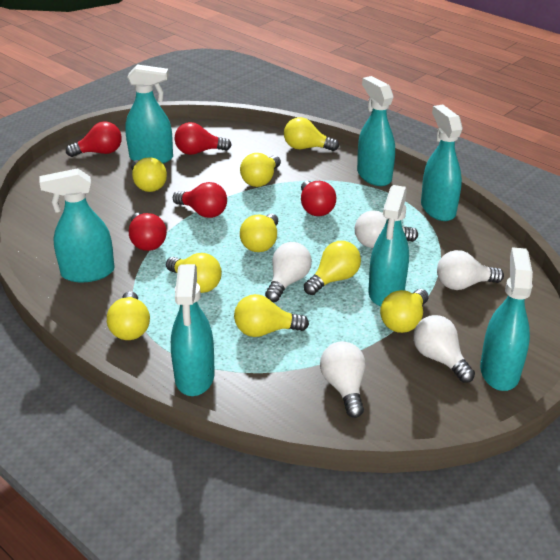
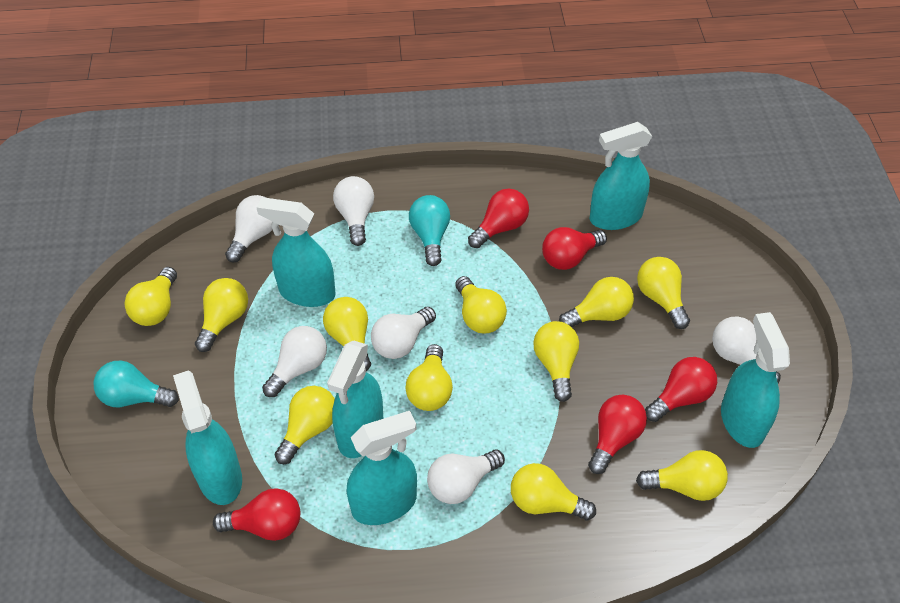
turquoise light bulb: 0 -> 2
turquoise spray bottle: 7 -> 6
white light bulb: 5 -> 6
yellow light bulb: 9 -> 11

